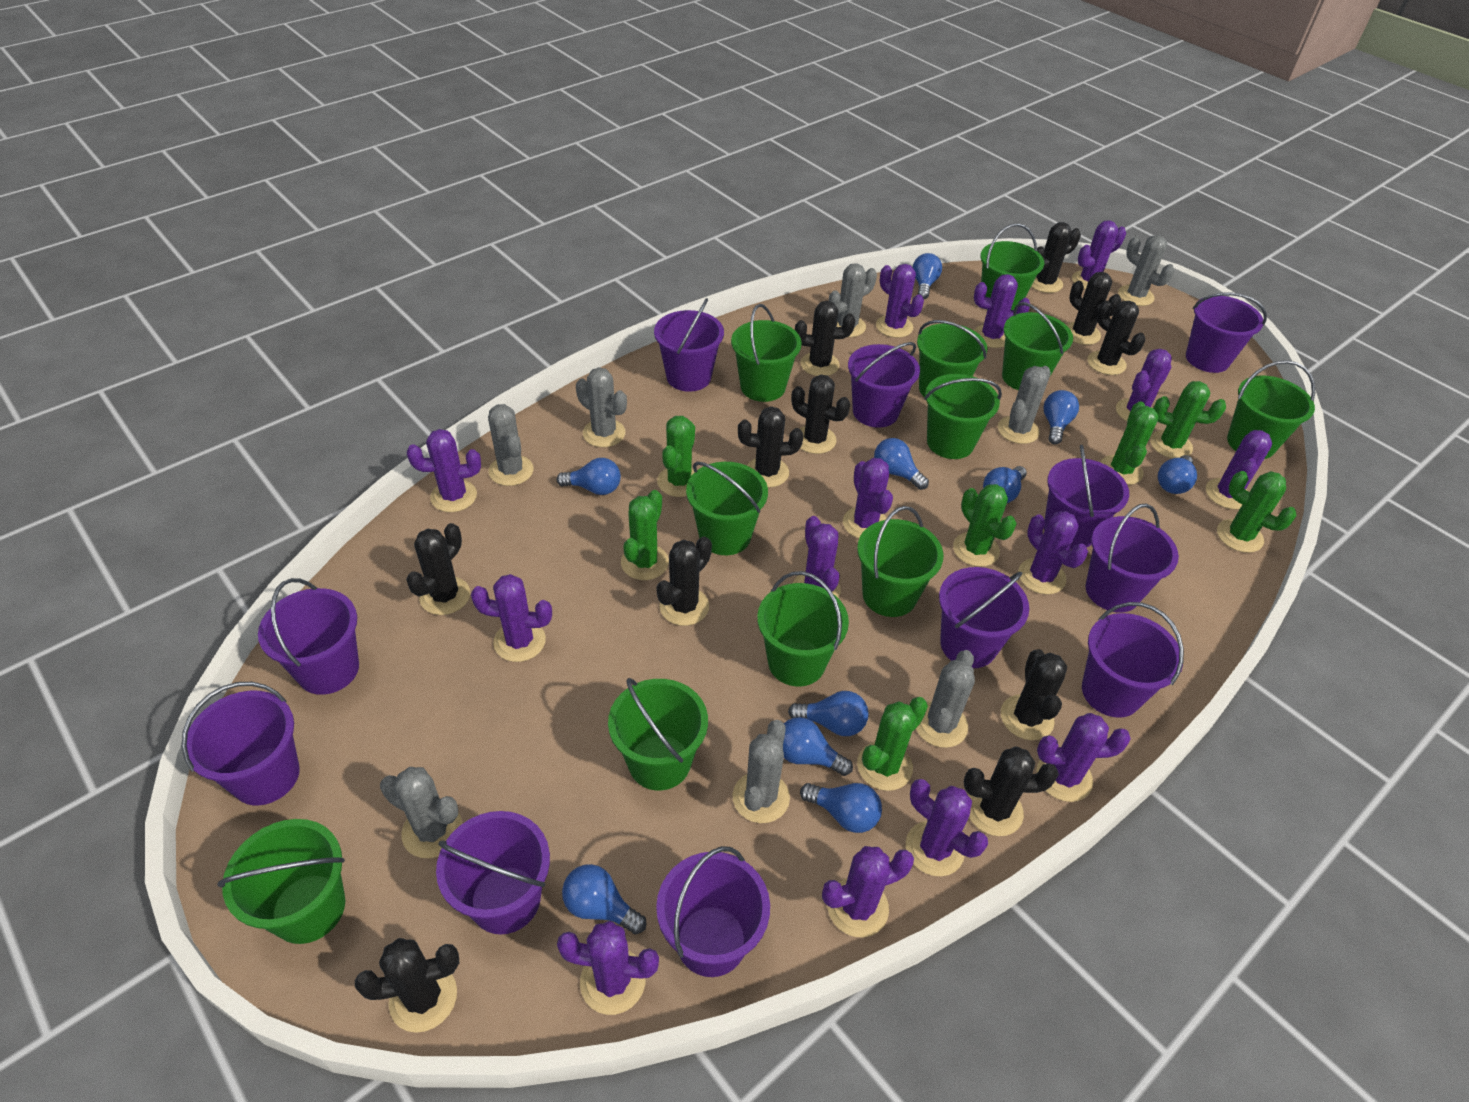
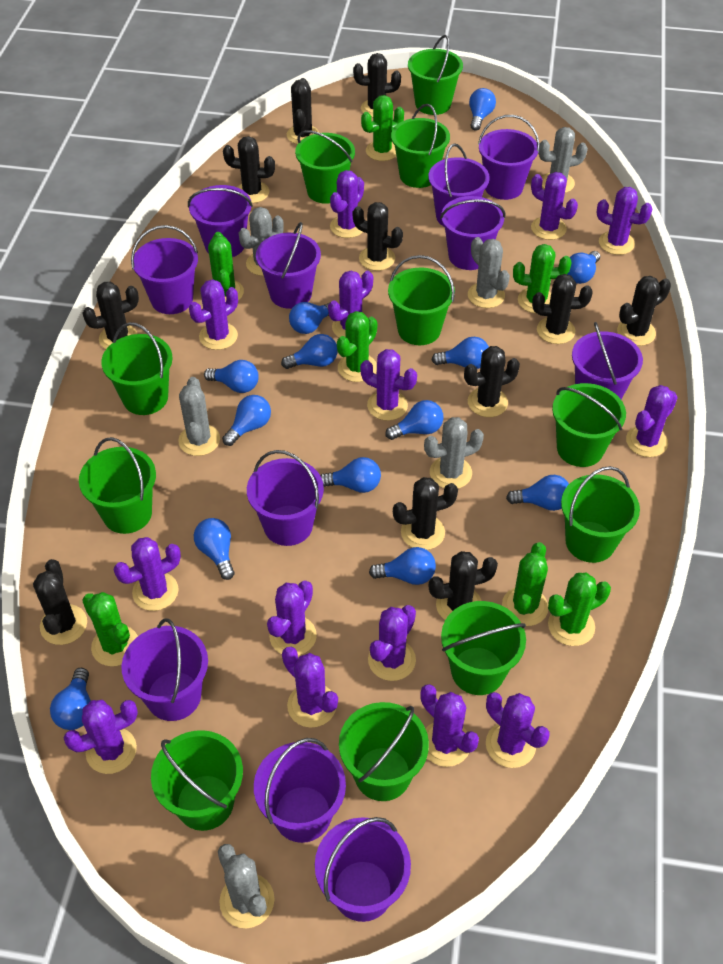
blue light bulb: 10 -> 13
grey cactus: 8 -> 6

